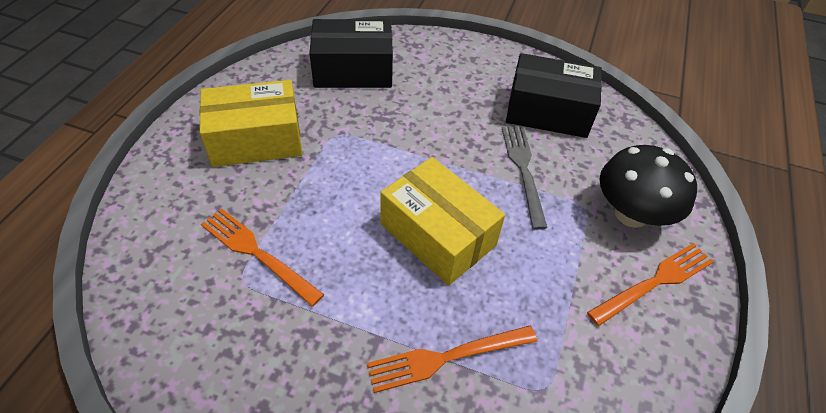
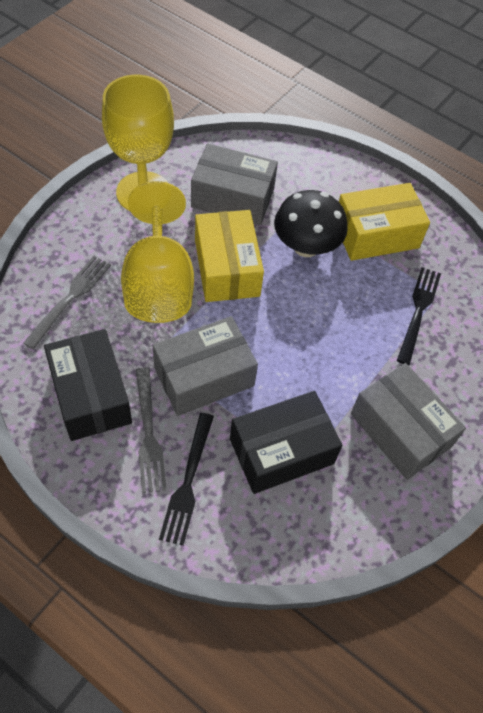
black fork: 0 -> 2
grey box: 0 -> 3
grey fork: 1 -> 2
orange fork: 3 -> 0
yellow goblet: 0 -> 2

